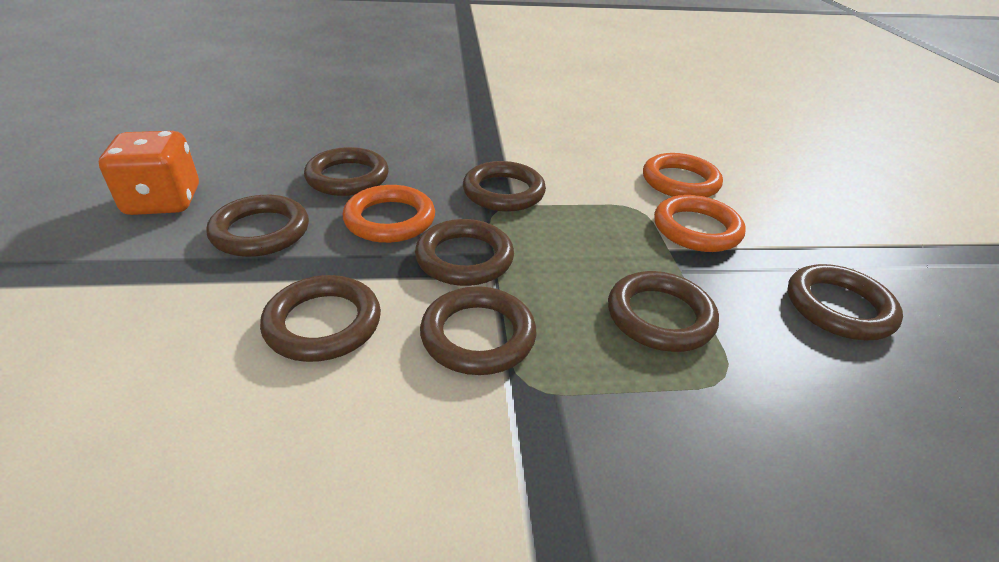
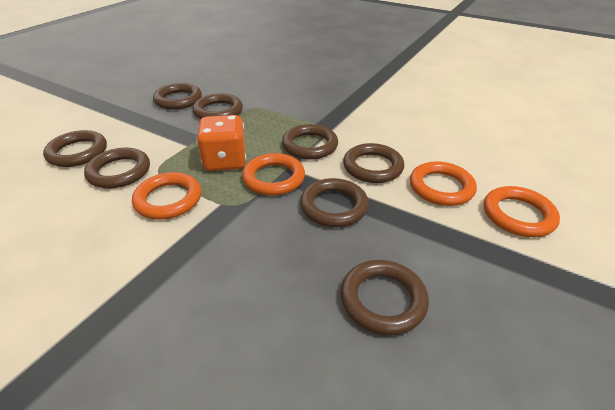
orange ring: 3 -> 4

